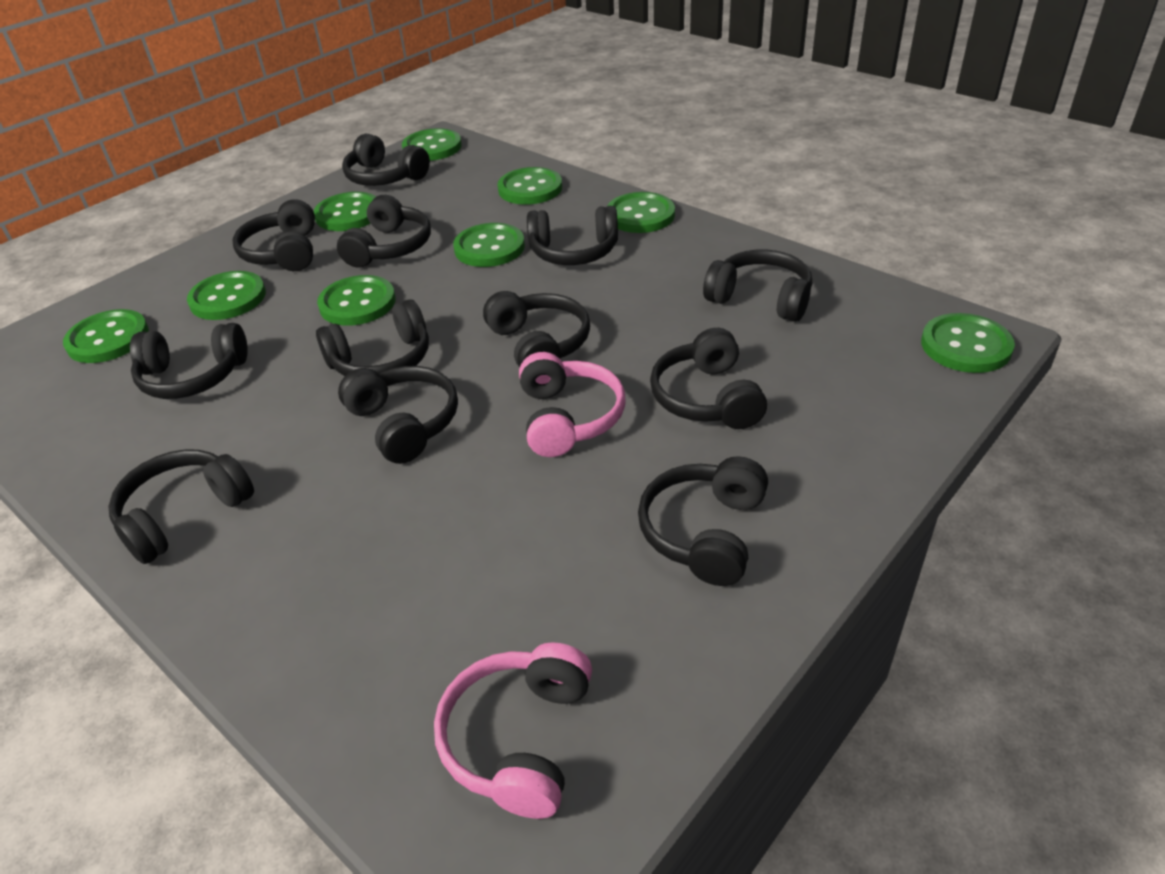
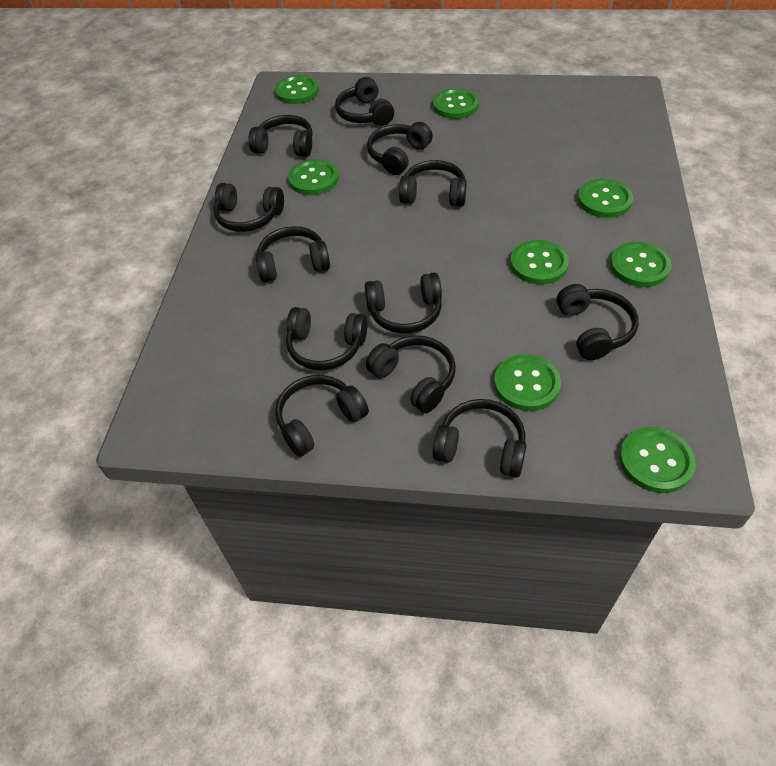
green button: 9 -> 8
pink headphones: 2 -> 0

